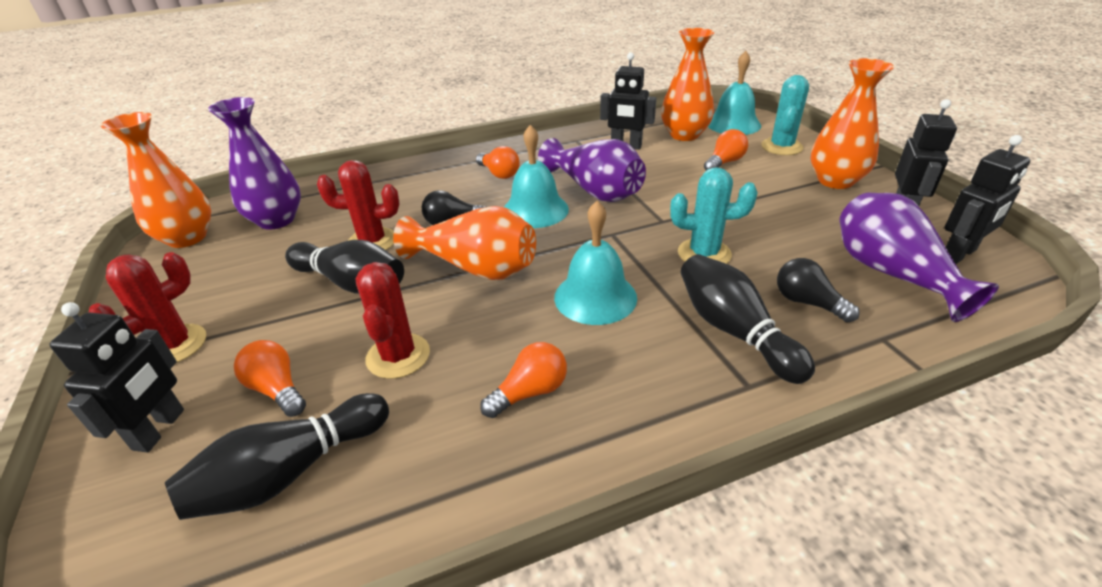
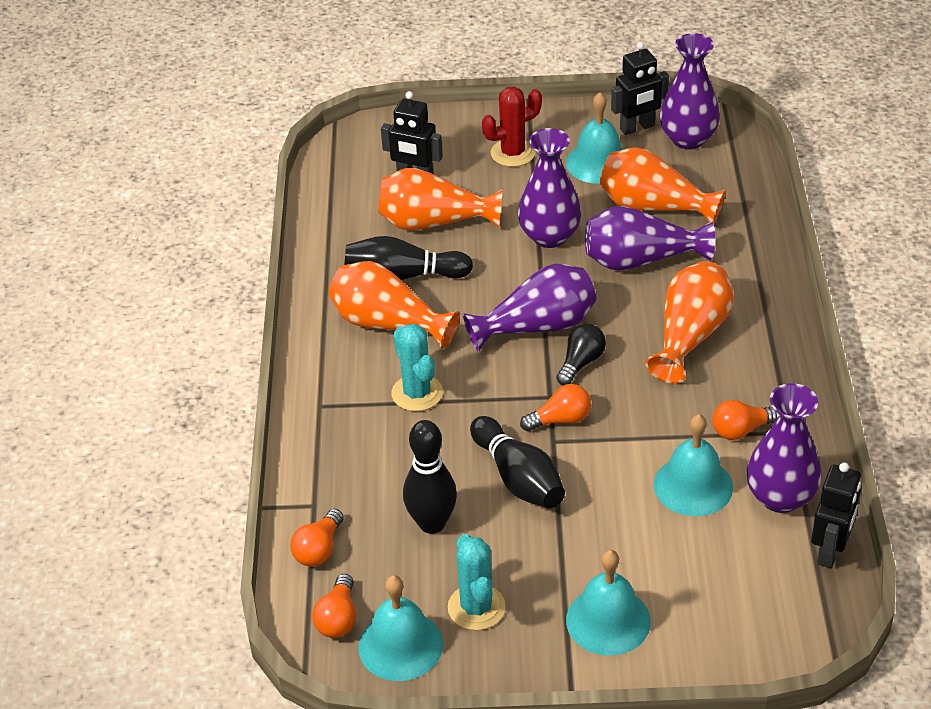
black light bulb: 2 -> 1
black robot: 4 -> 3
purple vase: 3 -> 5
red cactus: 3 -> 1
turquoise bell: 3 -> 4

